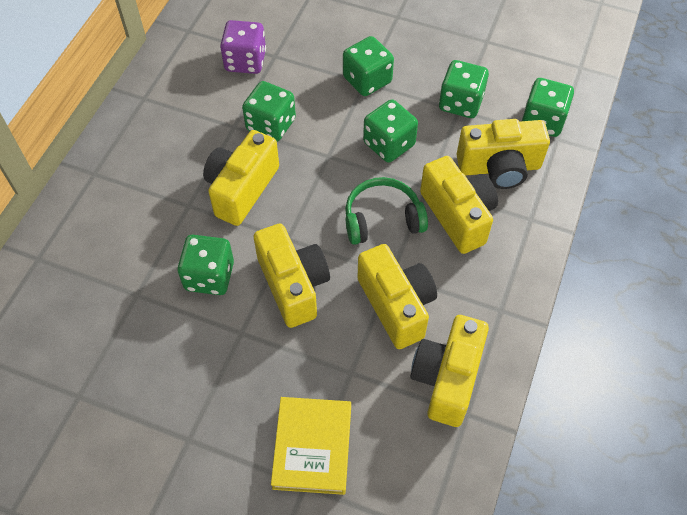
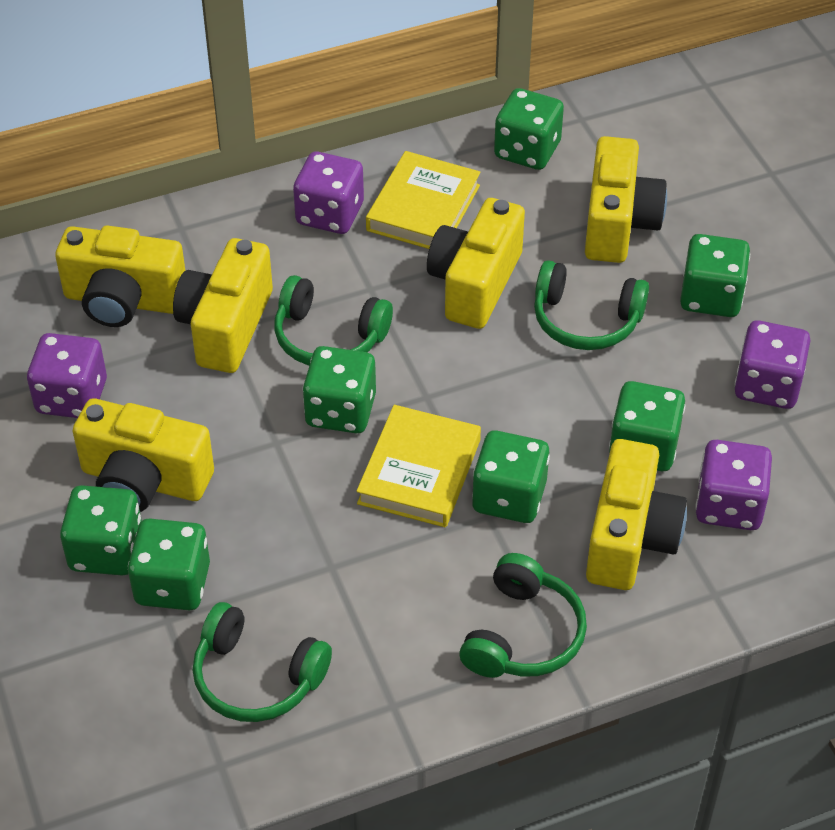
green dice: 6 -> 7
green headphones: 1 -> 4
purple dice: 1 -> 4
yellow book: 1 -> 2

